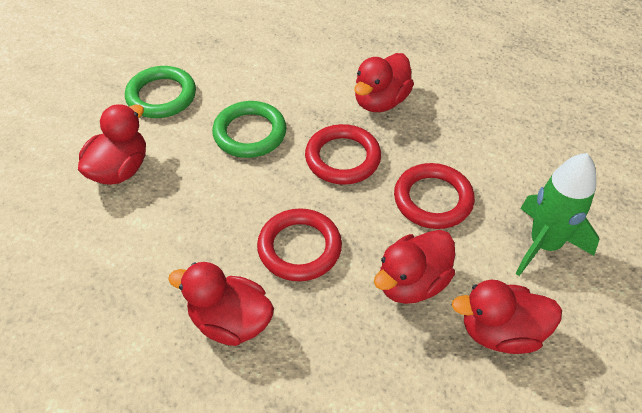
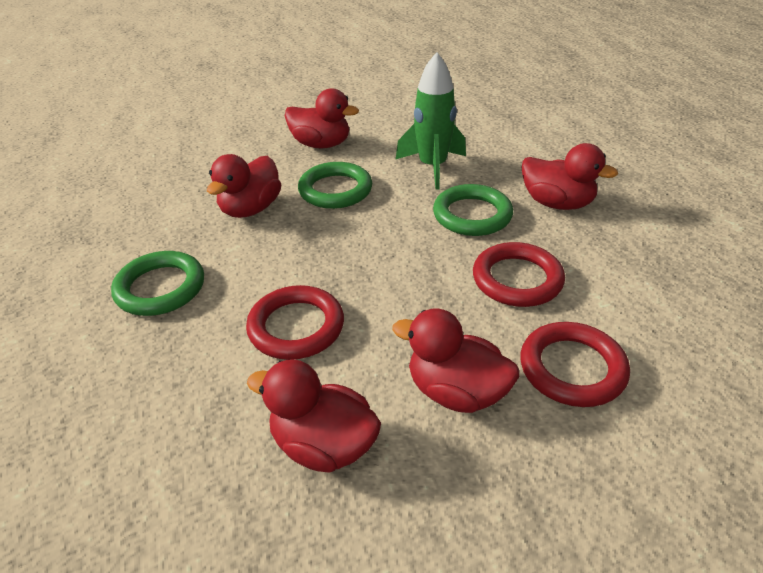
green ring: 2 -> 3

